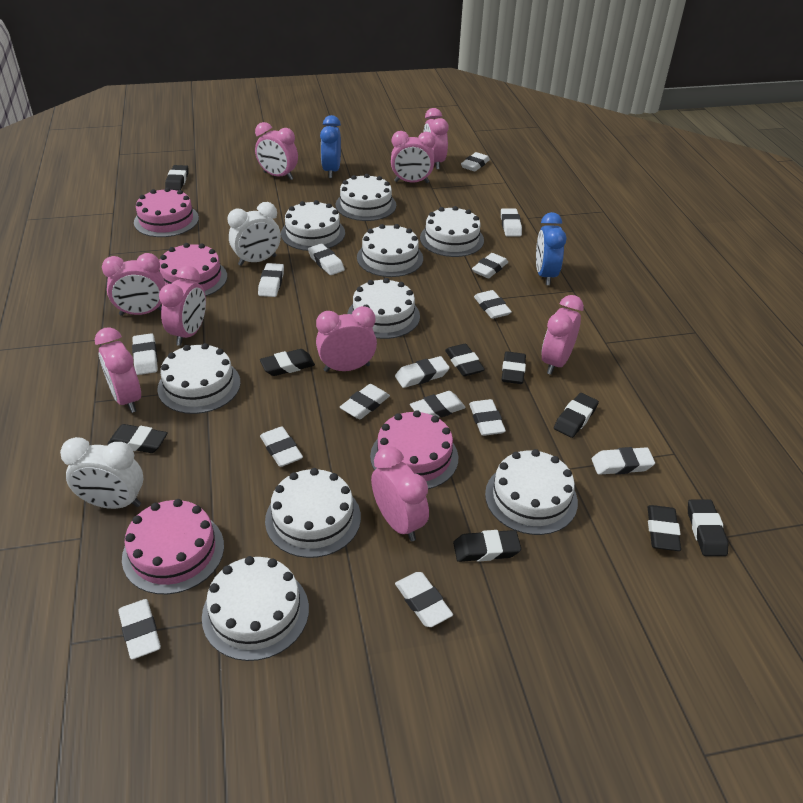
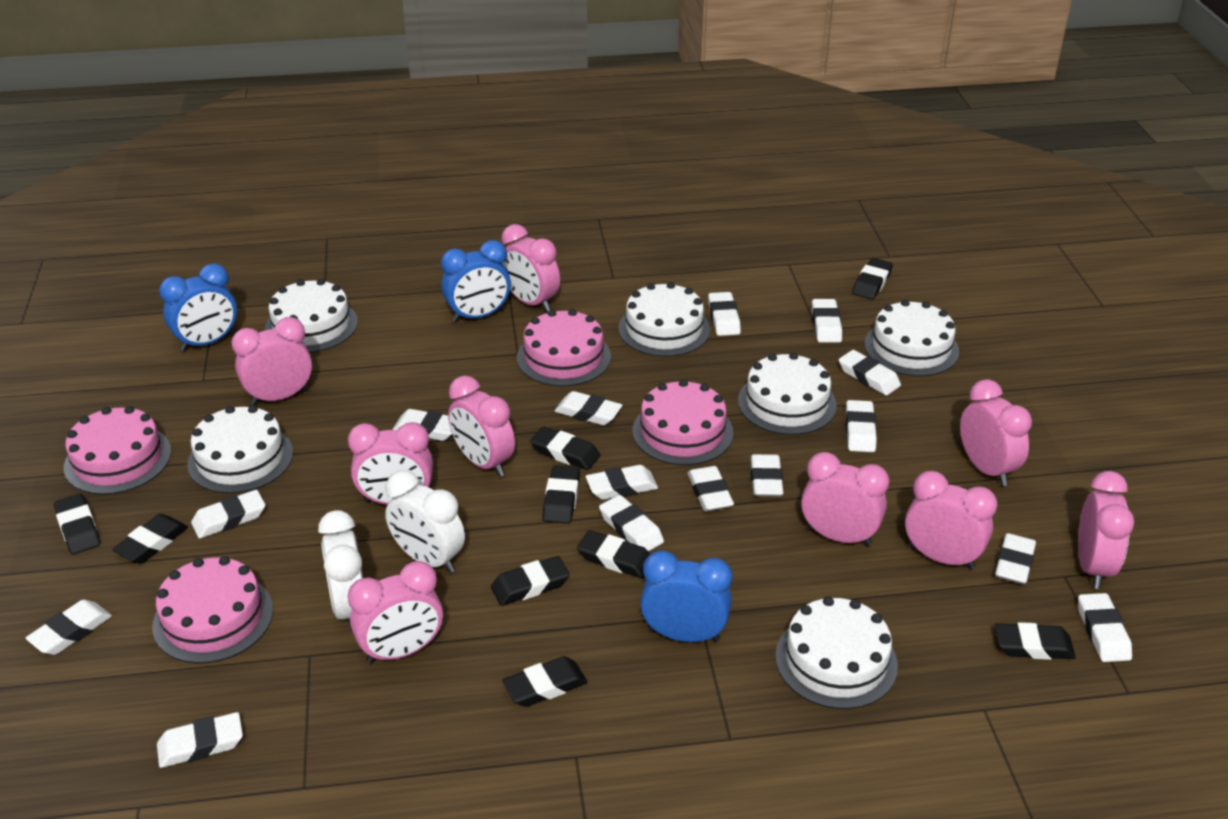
blue clock: 2 -> 3
white cake: 9 -> 6

